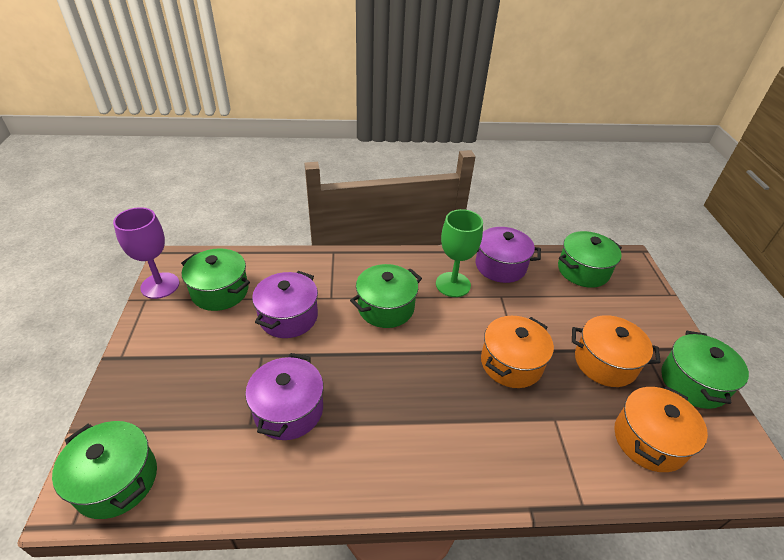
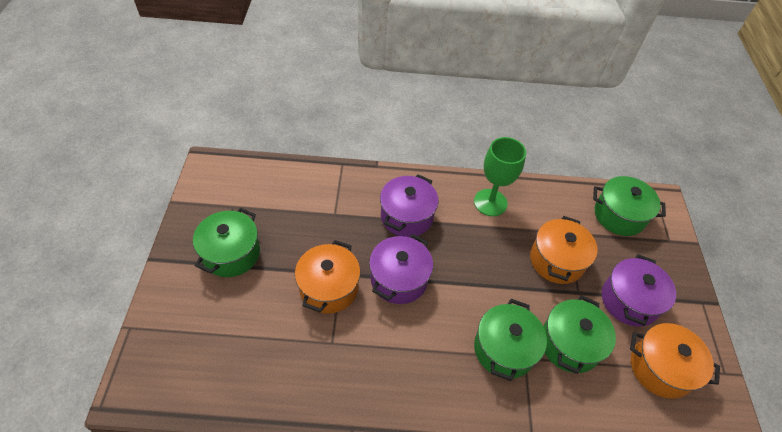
green pot: 5 -> 4
purple goblet: 1 -> 0

